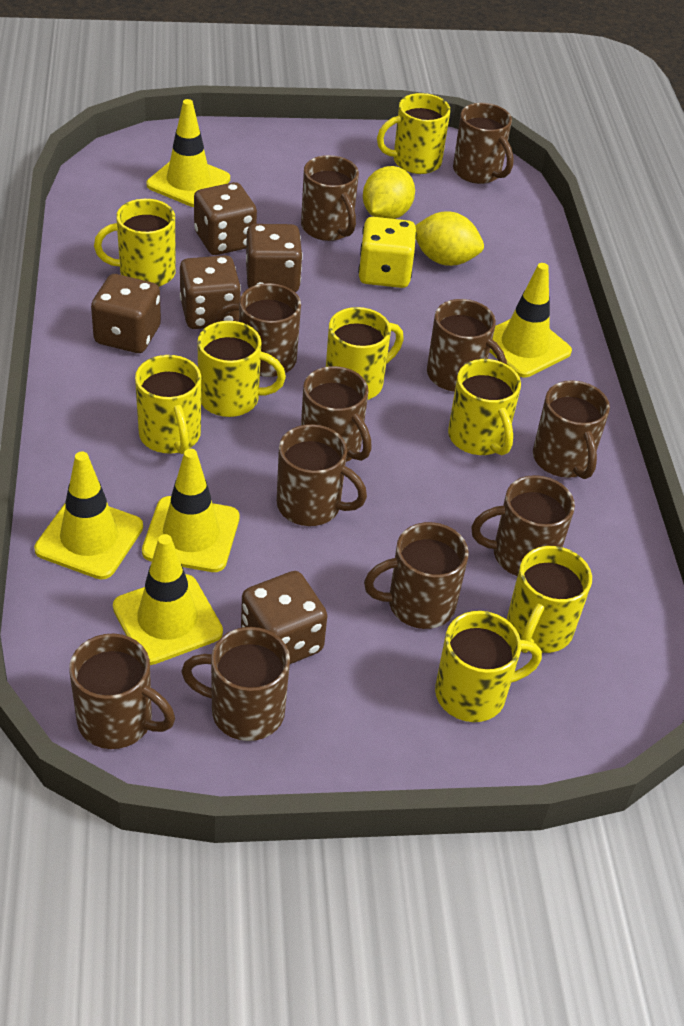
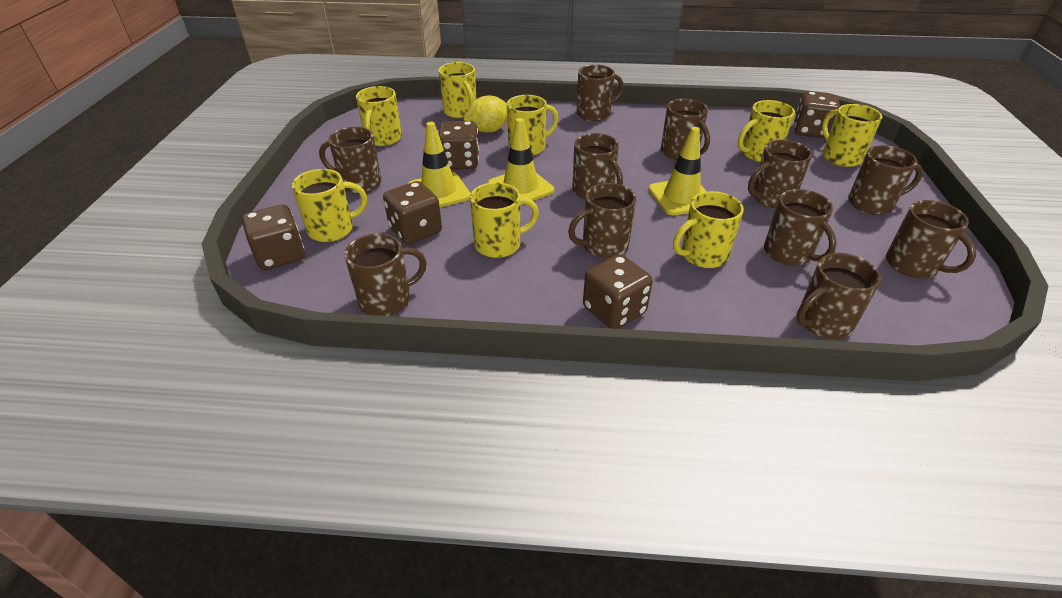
yellow dice: 1 -> 0
yellow lemon: 2 -> 1
yellow traffic cone: 5 -> 3

